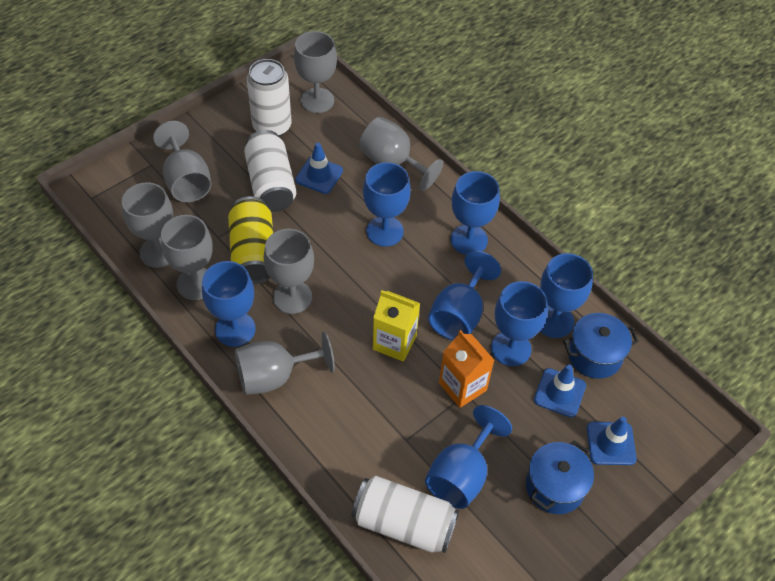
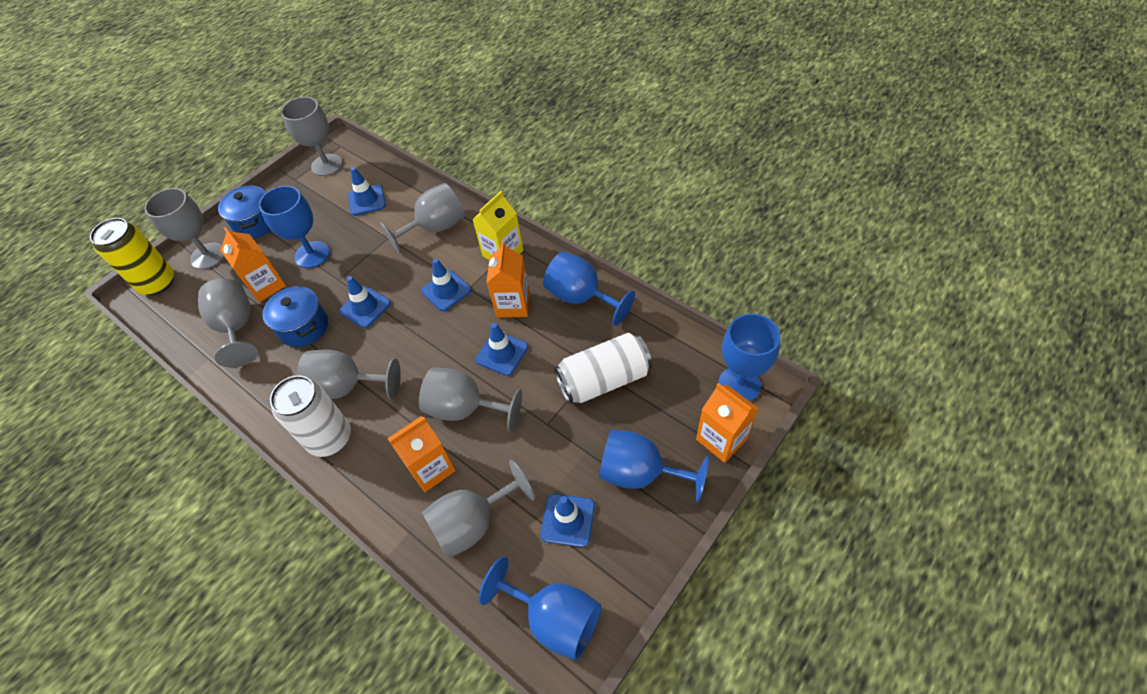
blue goblet: 7 -> 5
blue traffic cone: 3 -> 5
orange carton: 1 -> 4
white can: 3 -> 2

